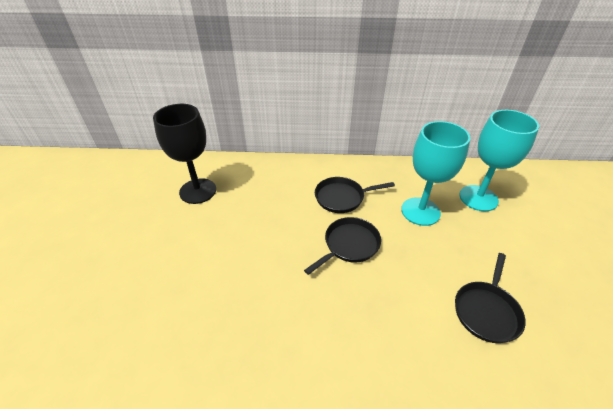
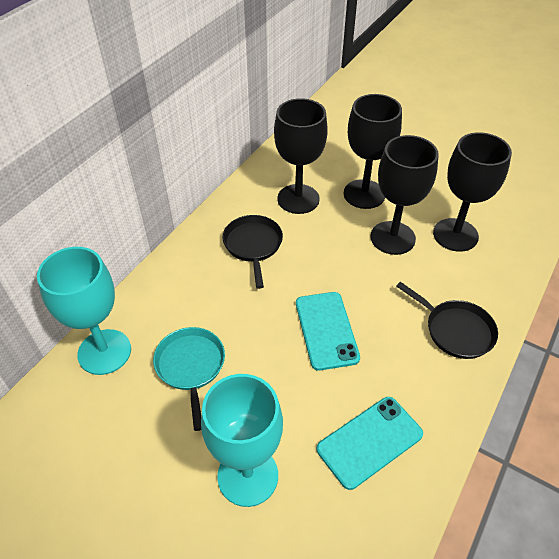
black goblet: 1 -> 4
black pan: 3 -> 2
turquoise pan: 0 -> 1
turquoise phone: 0 -> 2

